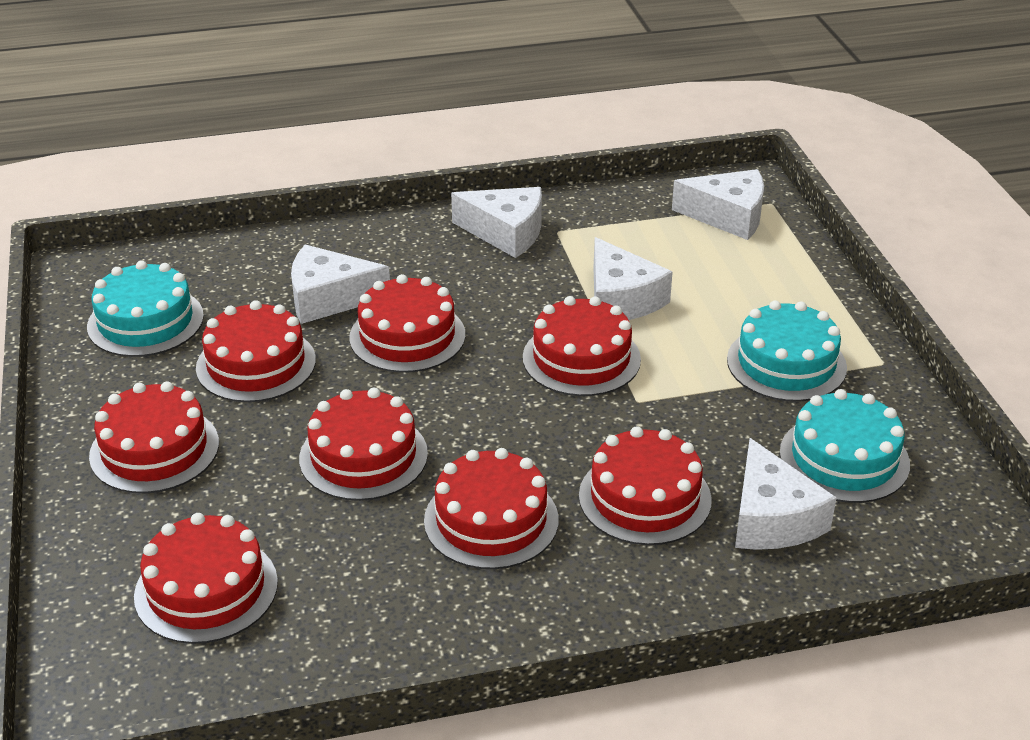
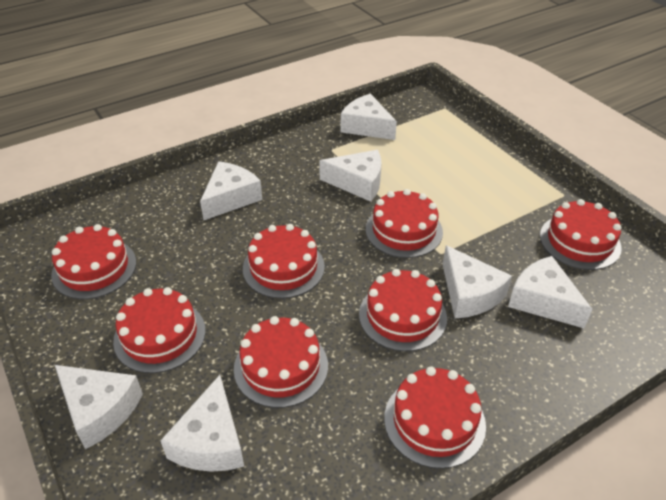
turquoise cake: 3 -> 0
white cheese: 5 -> 7

